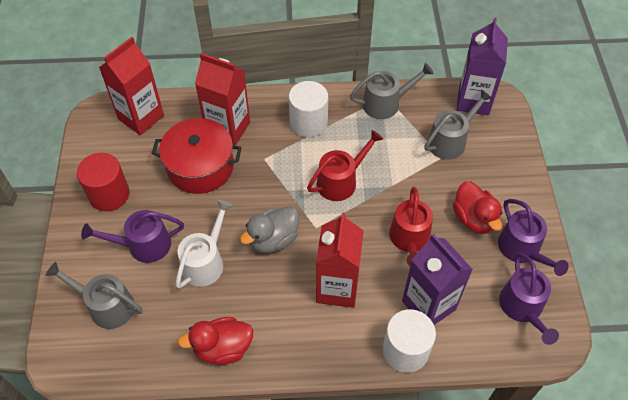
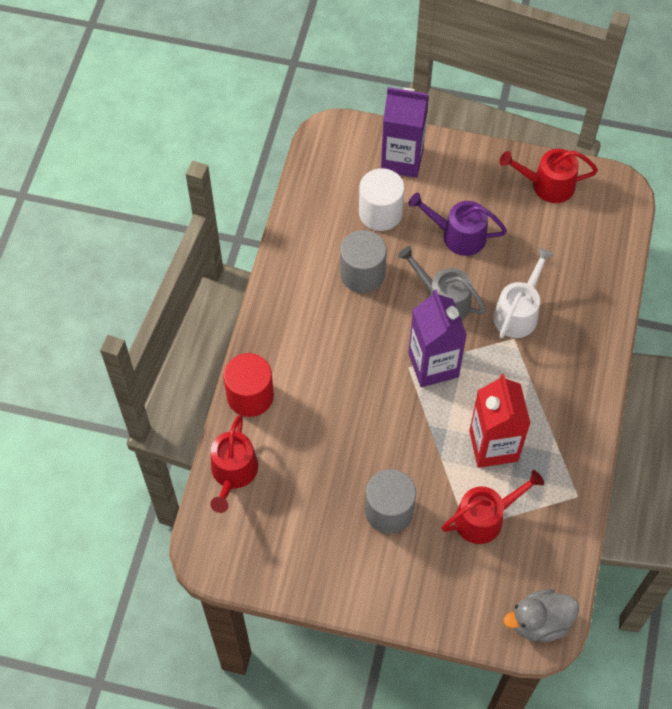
grey cylinder: 0 -> 2
grey watering can: 3 -> 1
purple watering can: 3 -> 1
red carton: 3 -> 1
red duck: 2 -> 0
red pot: 1 -> 0
red watering can: 2 -> 3
white cylinder: 2 -> 1

